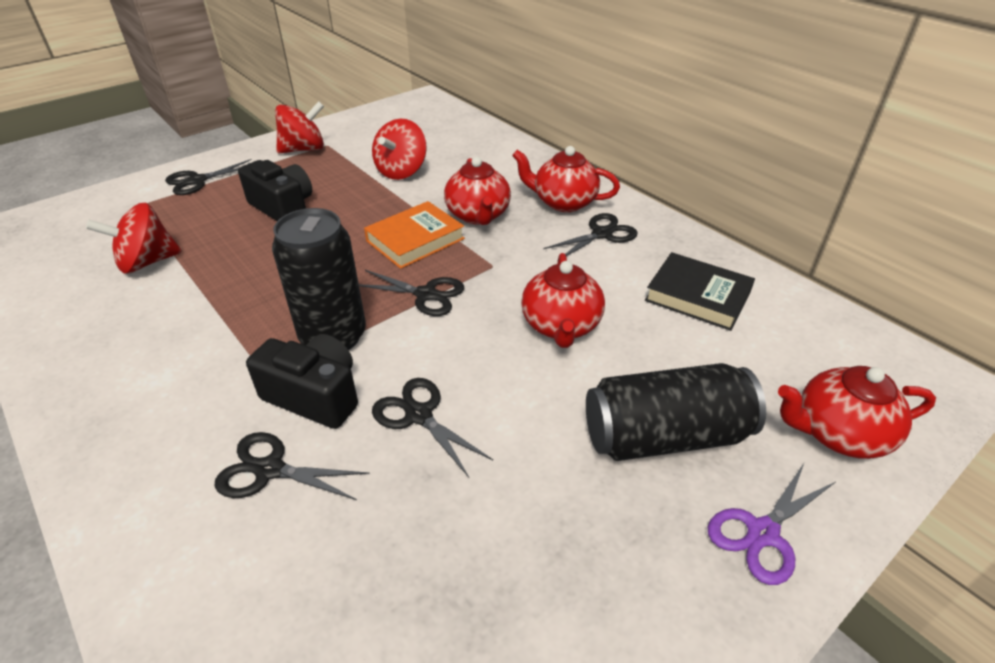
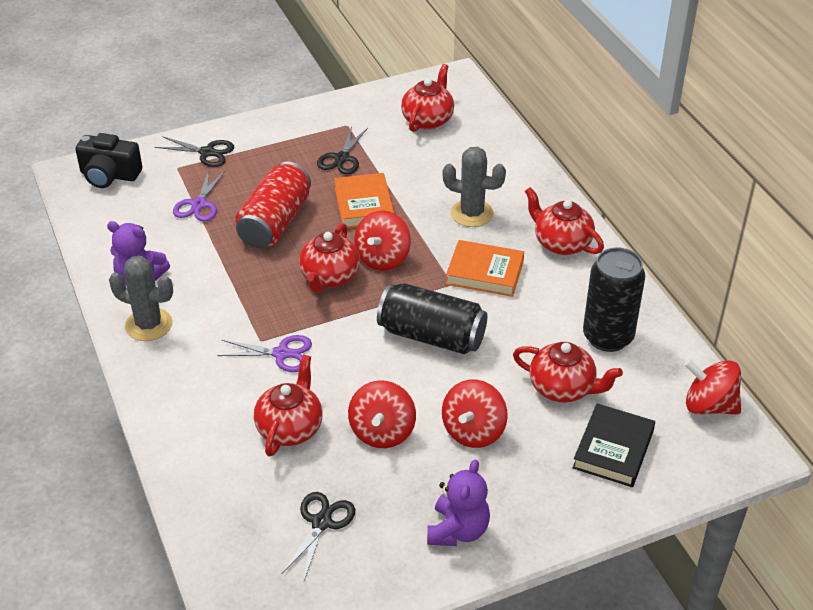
black camera: 2 -> 1
black scissors: 5 -> 3
grey cactus: 0 -> 2
orange book: 1 -> 2
purple scissors: 1 -> 2
purple teddy bear: 0 -> 2
red can: 0 -> 1
red spinning top: 3 -> 4
red teapot: 4 -> 5

